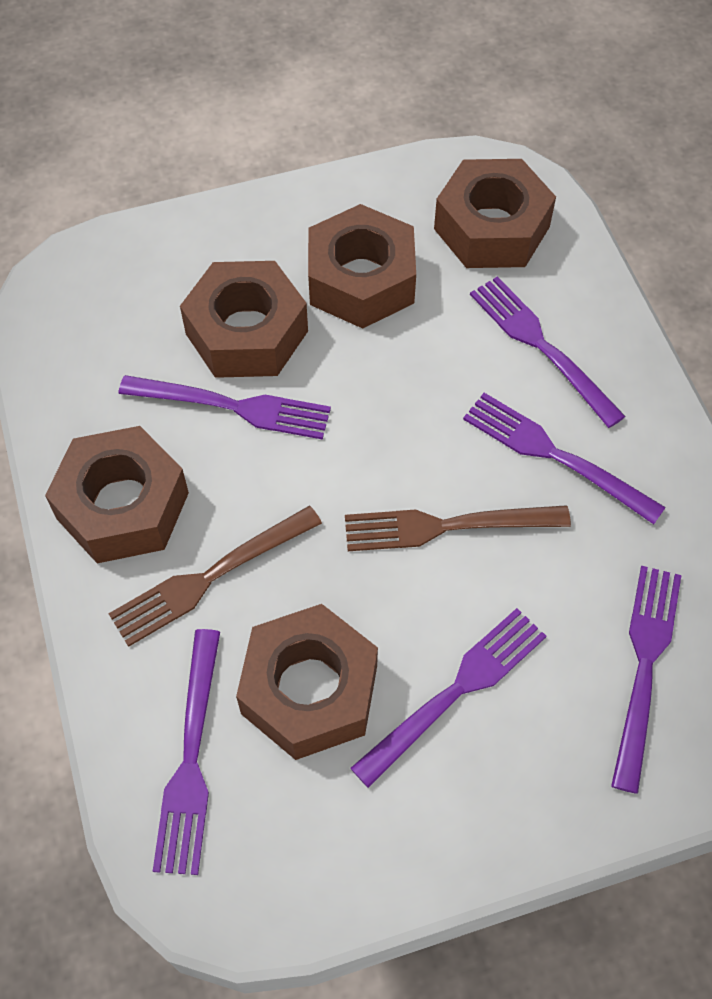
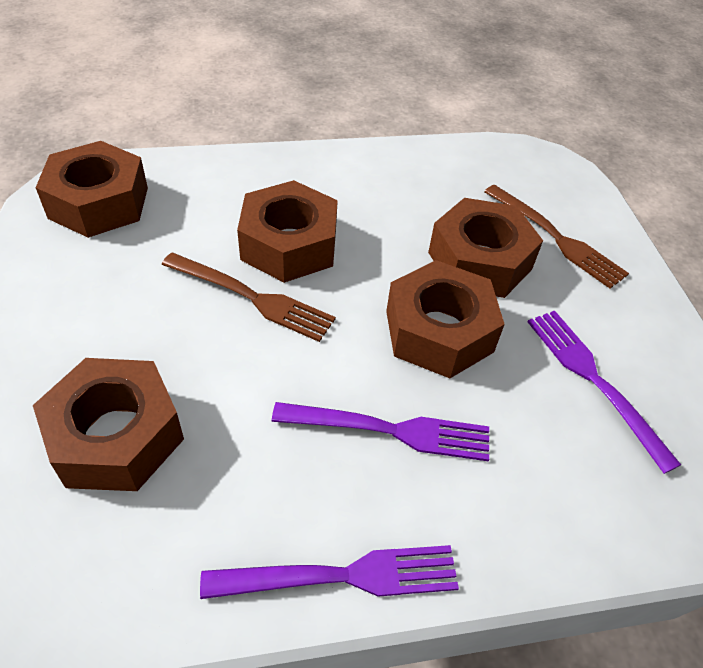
purple fork: 6 -> 3

